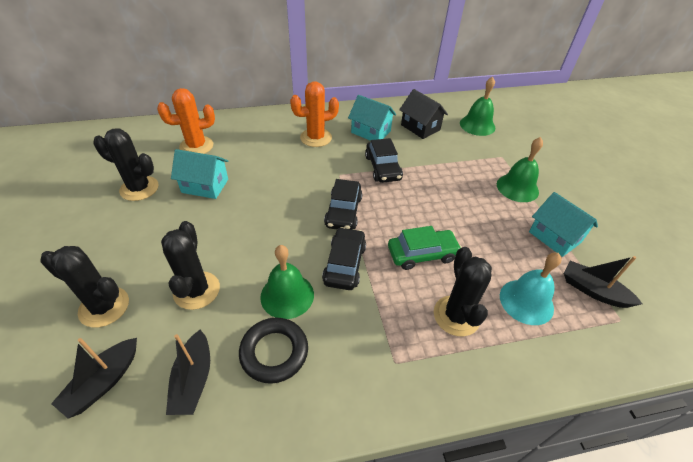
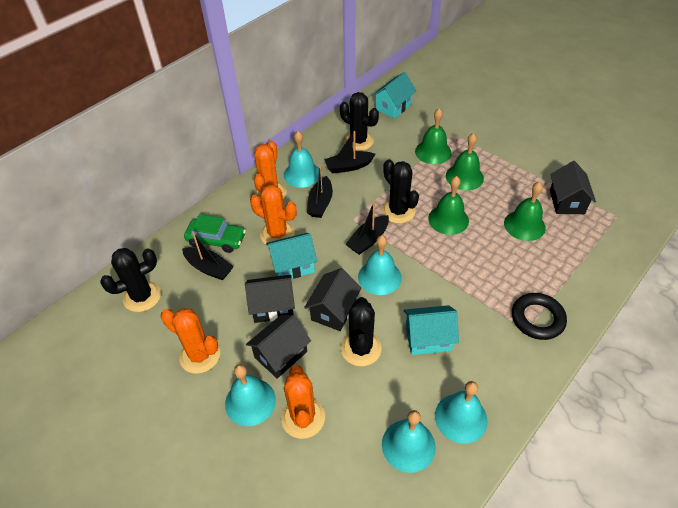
black boat: 3 -> 4
black car: 3 -> 0
black house: 1 -> 4
green bell: 3 -> 4
orange cactus: 2 -> 4
turquoise bell: 1 -> 5

